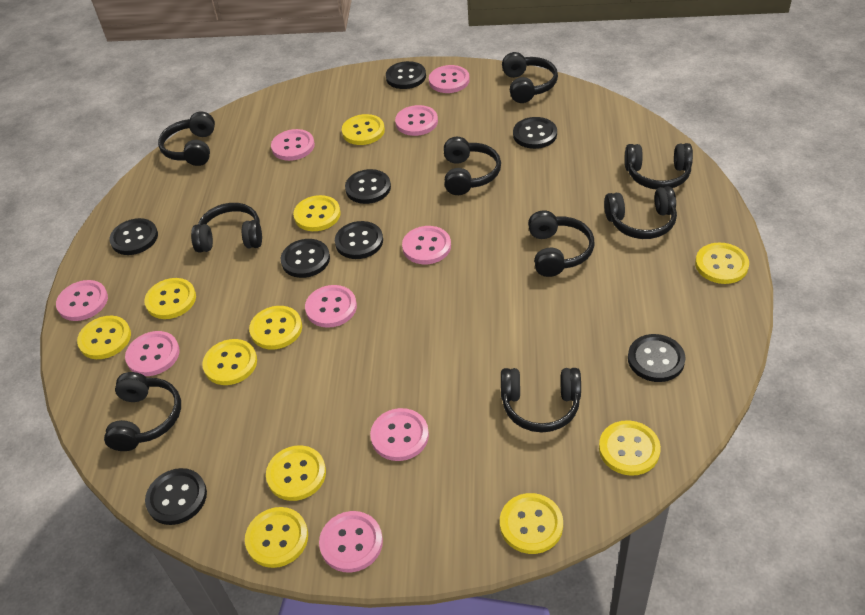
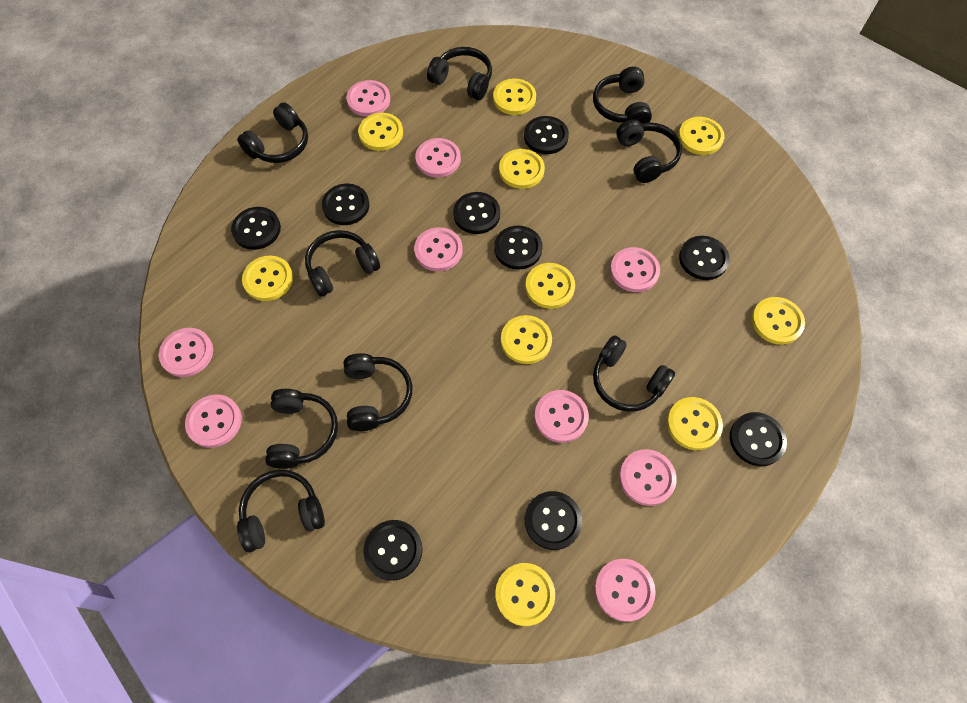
black button: 8 -> 9
yellow button: 11 -> 10

